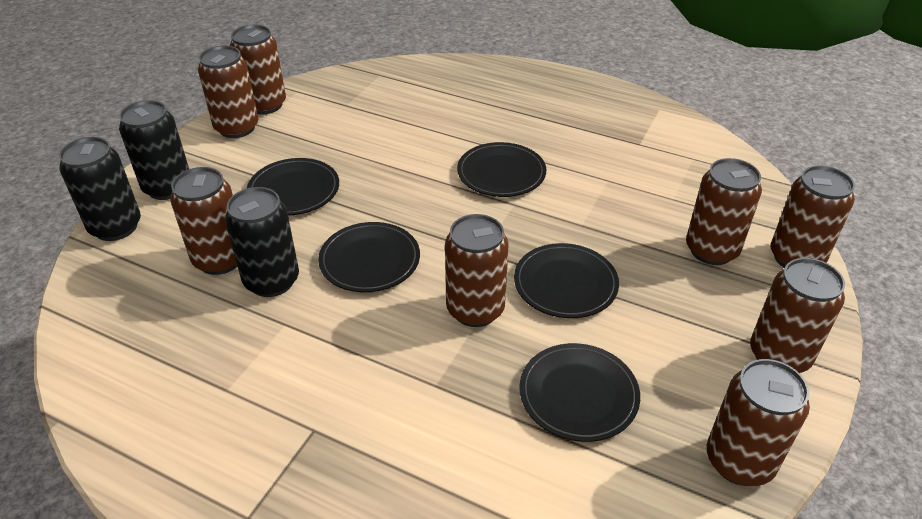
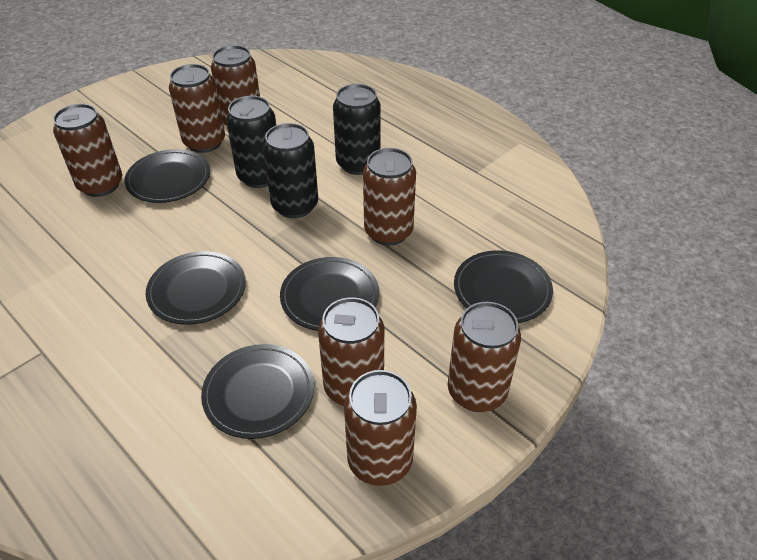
brown can: 8 -> 7

